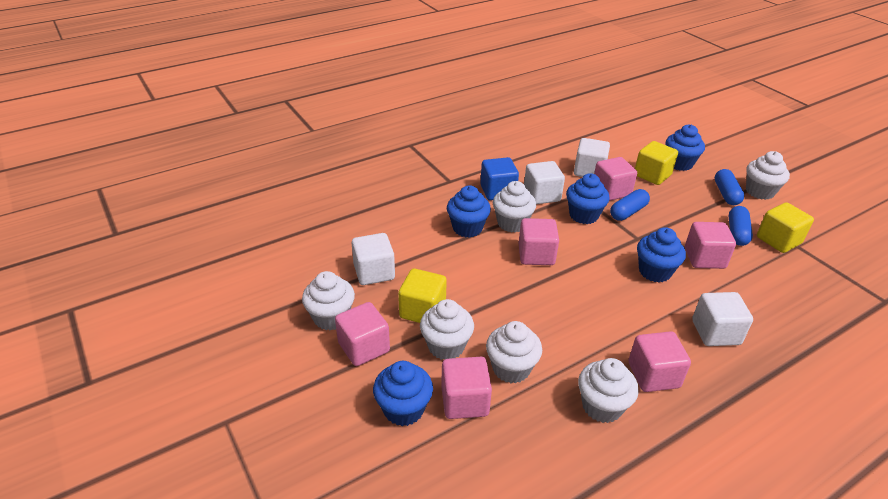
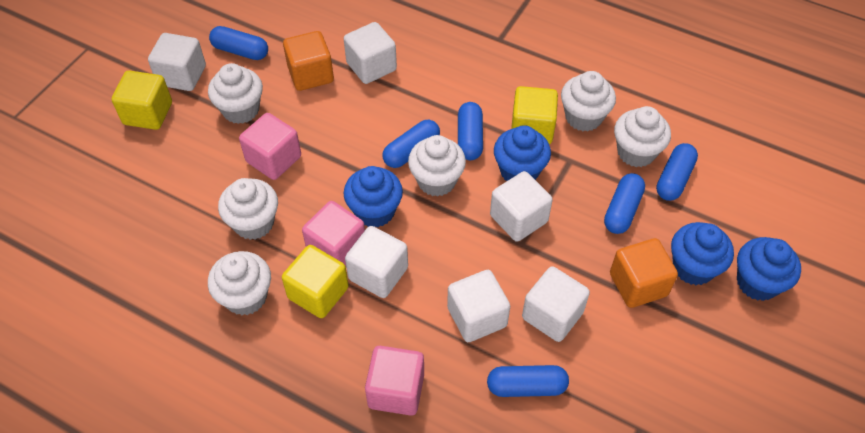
blue capsule: 3 -> 6
blue cube: 1 -> 0
blue cupcake: 5 -> 4
orange cube: 0 -> 2
pink cube: 6 -> 3
white cube: 4 -> 6

